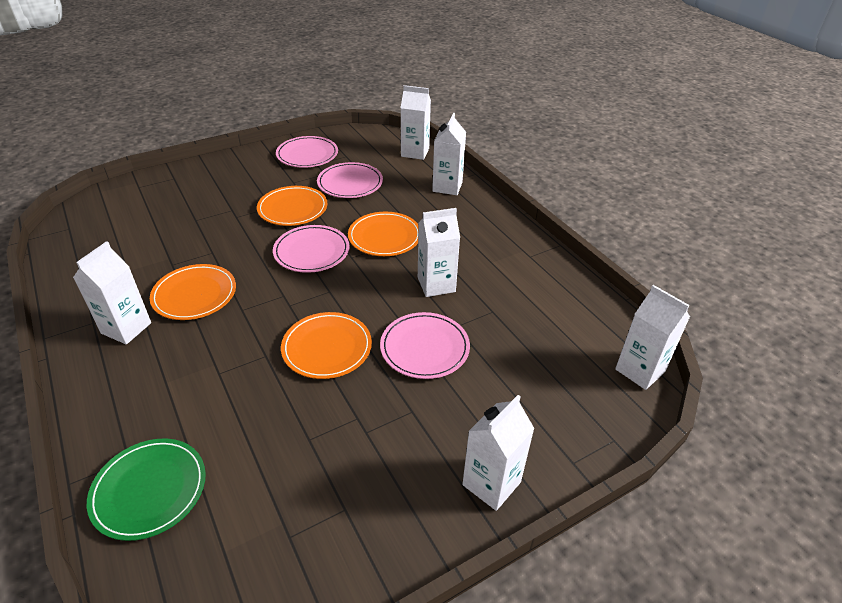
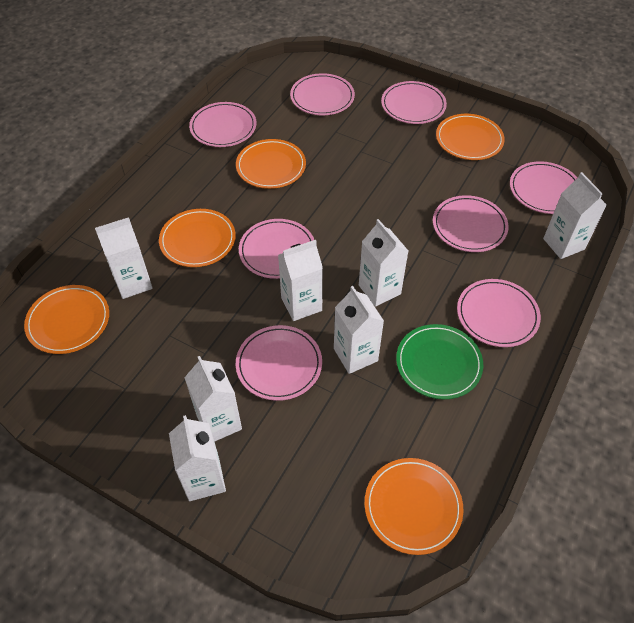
orange plate: 4 -> 5
pink plate: 4 -> 8
white carton: 6 -> 7

